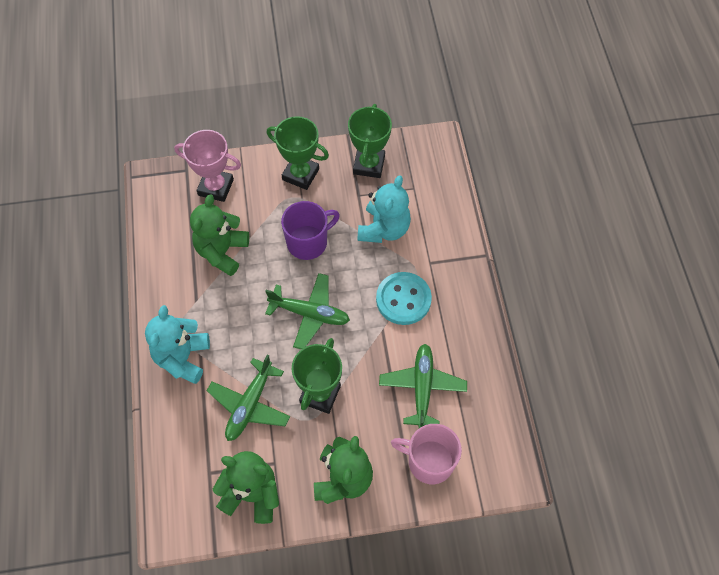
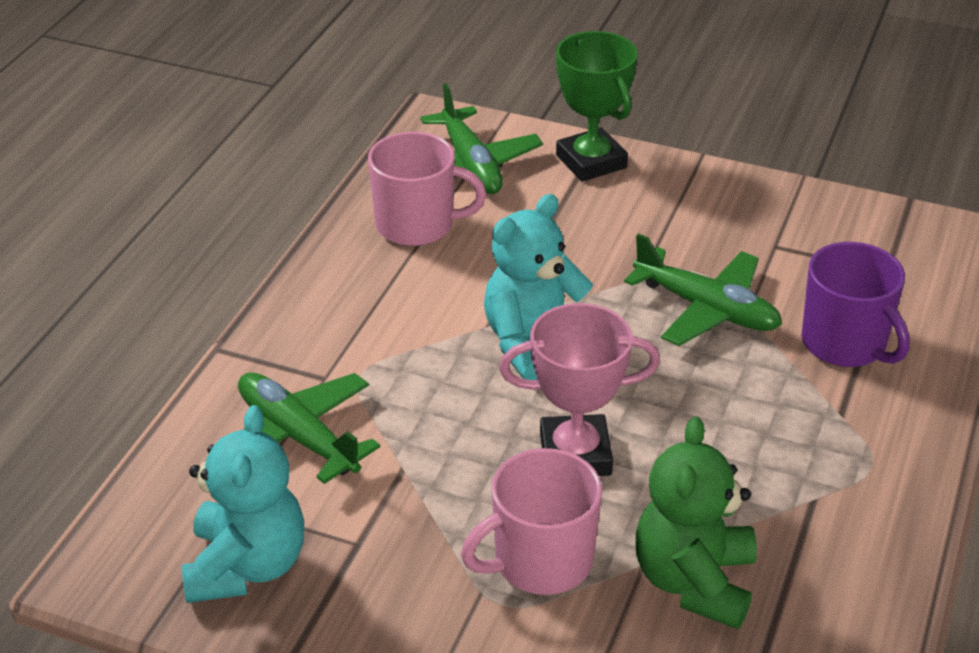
green teddy bear: 3 -> 1
green trophy: 3 -> 1
pink mug: 1 -> 2
turquoise button: 1 -> 0

